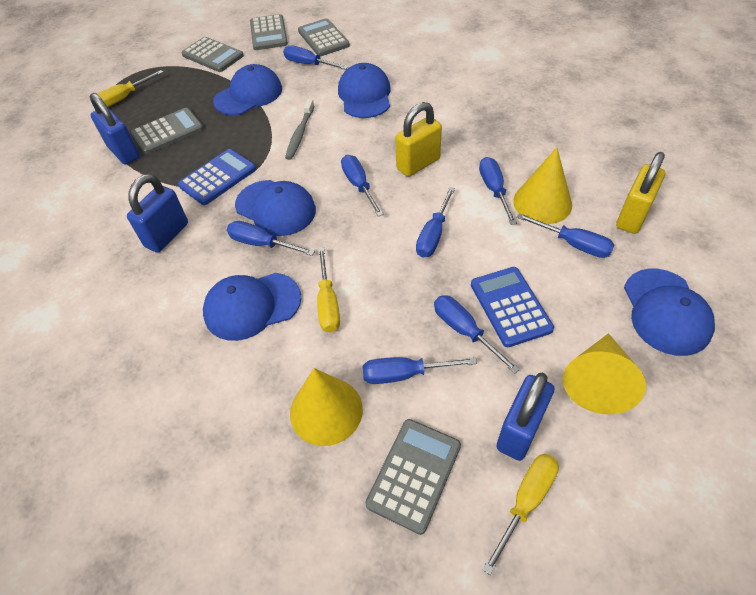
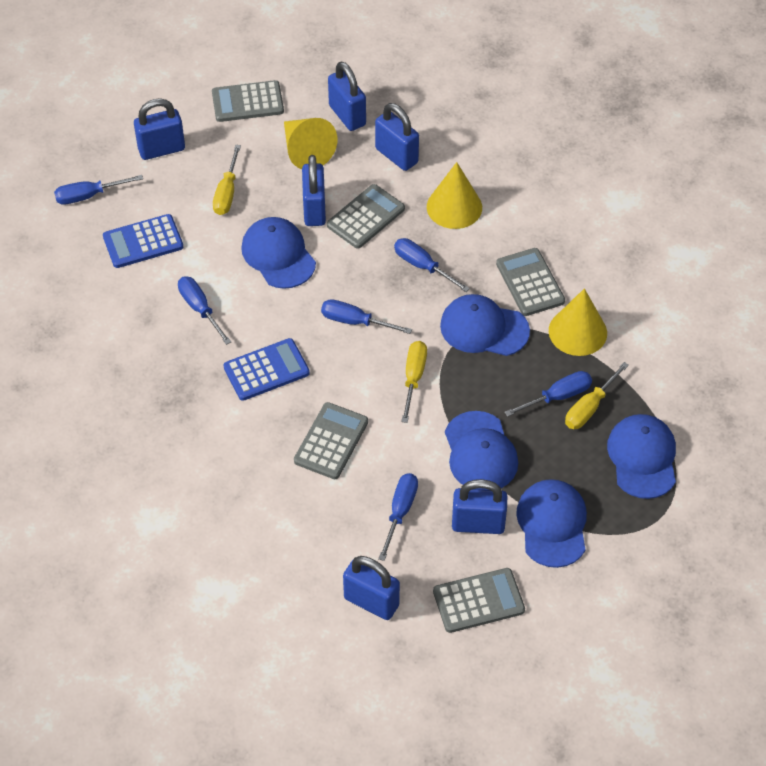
blue padlock: 3 -> 6
blue screwdriver: 8 -> 6
grey toothbrush: 1 -> 0
yellow padlock: 2 -> 0

